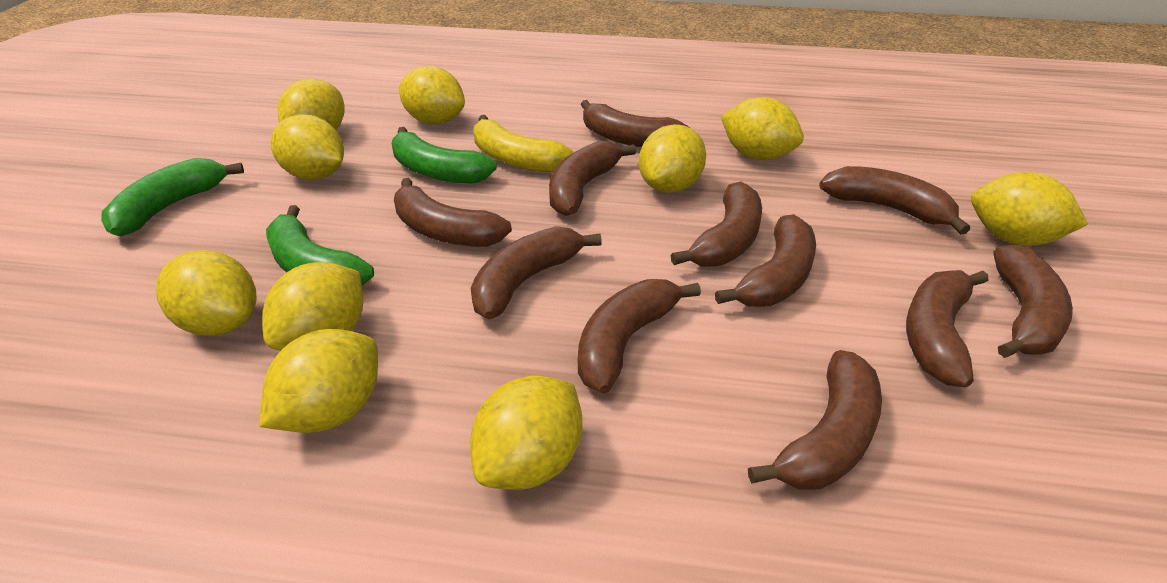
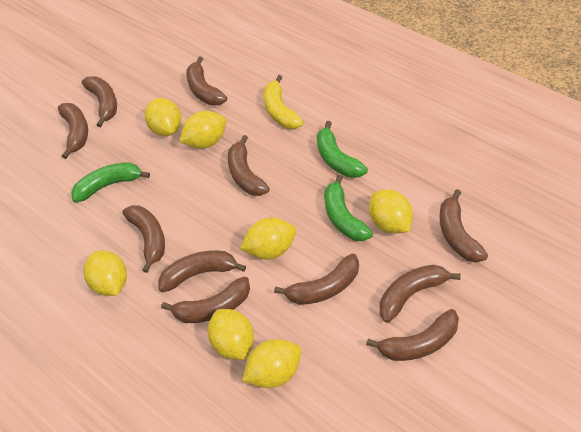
yellow lemon: 10 -> 7

